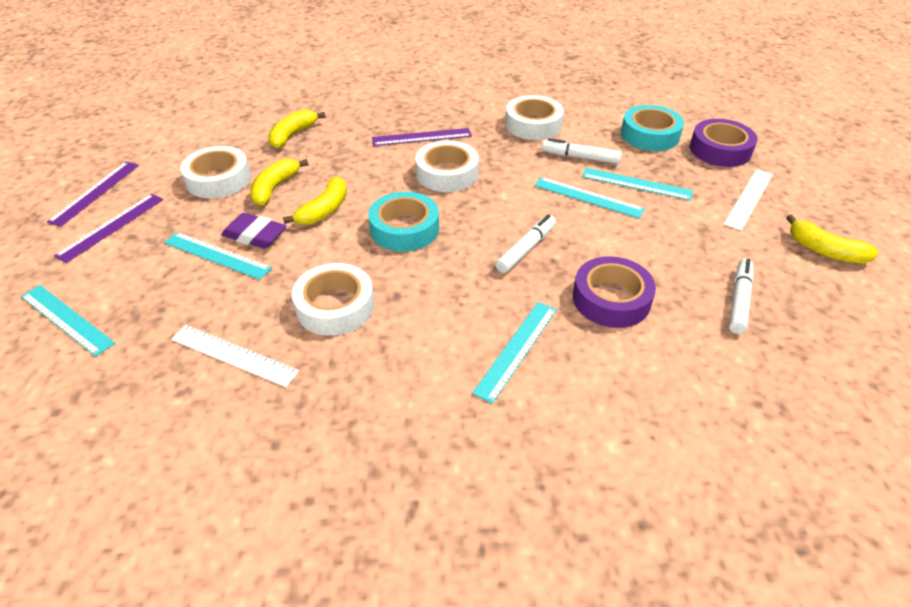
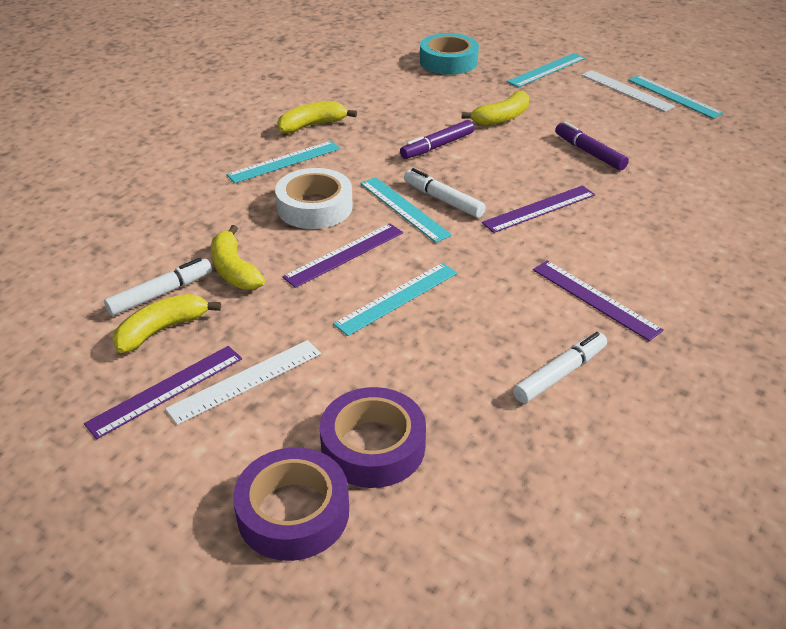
purple eraser: 1 -> 0
purple marker: 0 -> 2
purple ruler: 3 -> 4
turquoise tape: 2 -> 1
white tape: 4 -> 1

